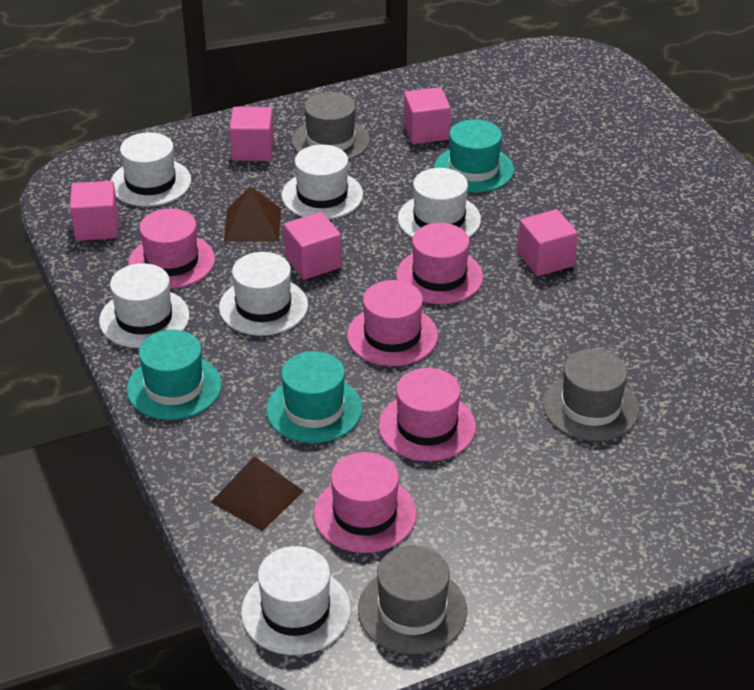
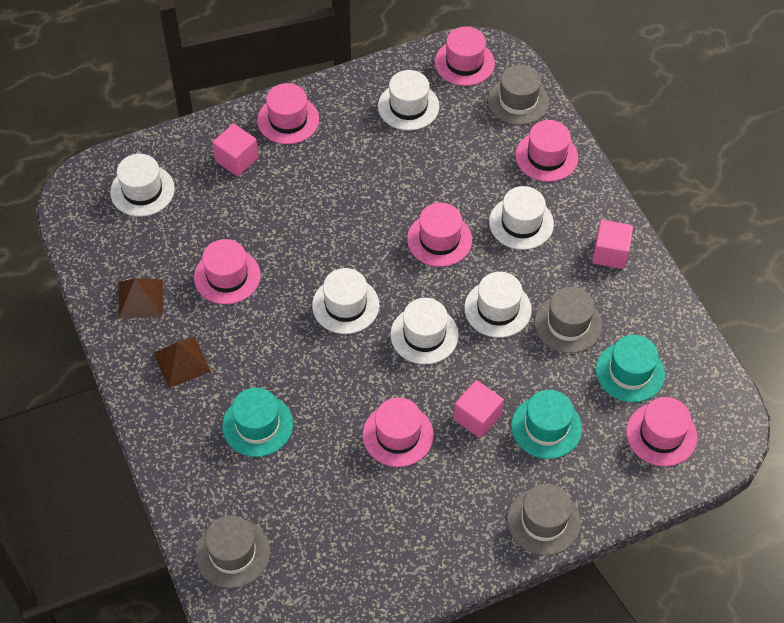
grey hat: 3 -> 4
pink cube: 5 -> 3
pink hat: 5 -> 7

